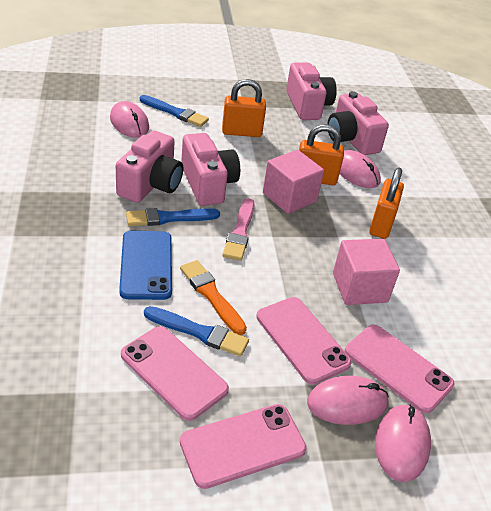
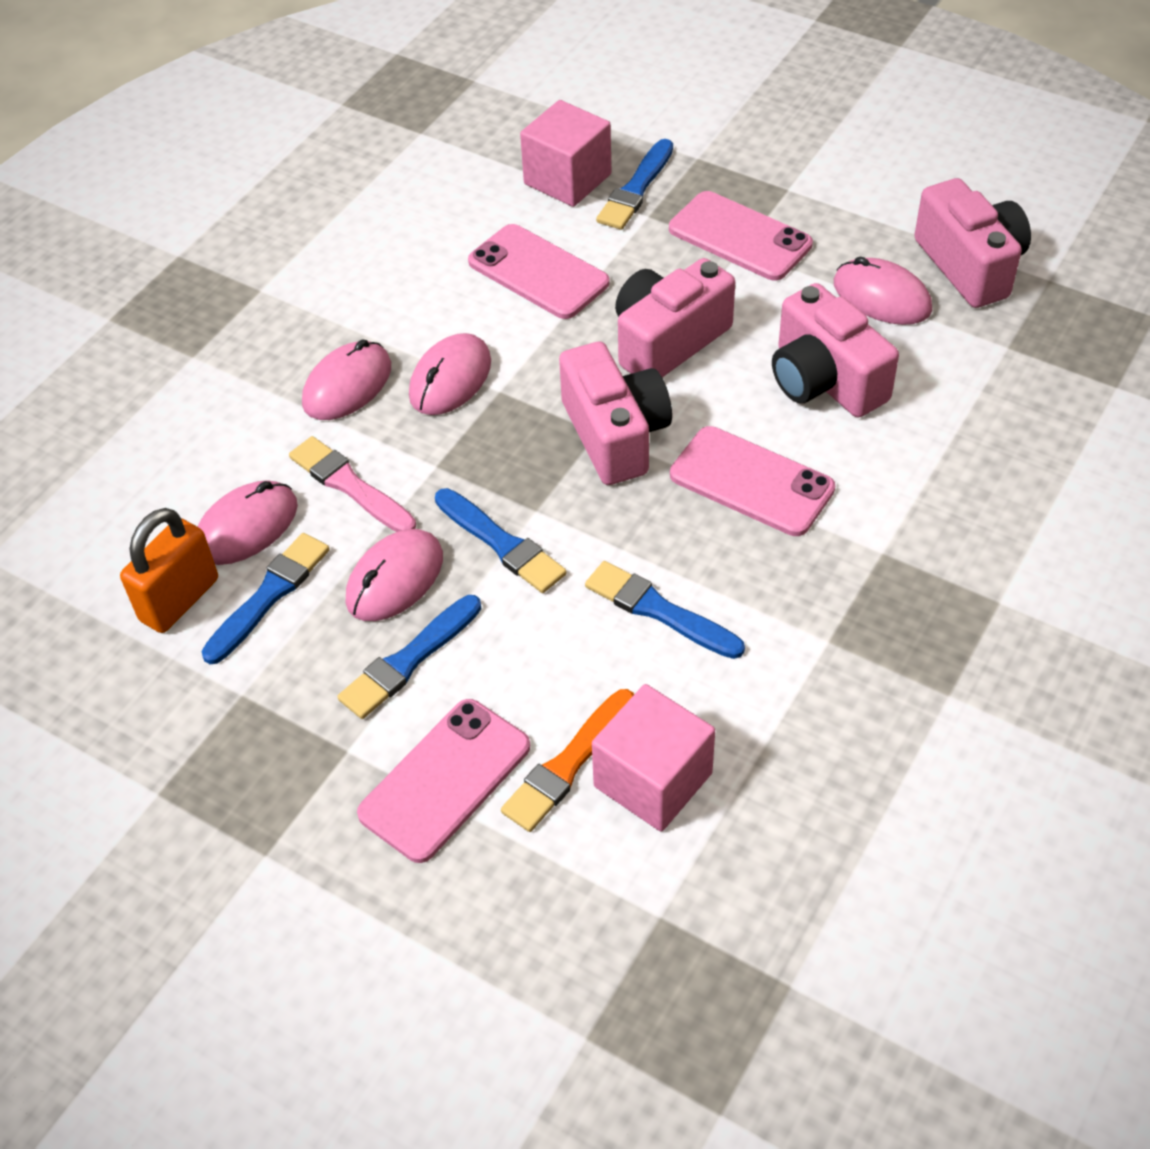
blue brush: 3 -> 5
blue phone: 1 -> 0
orange padlock: 3 -> 1
pink mouse: 4 -> 5

